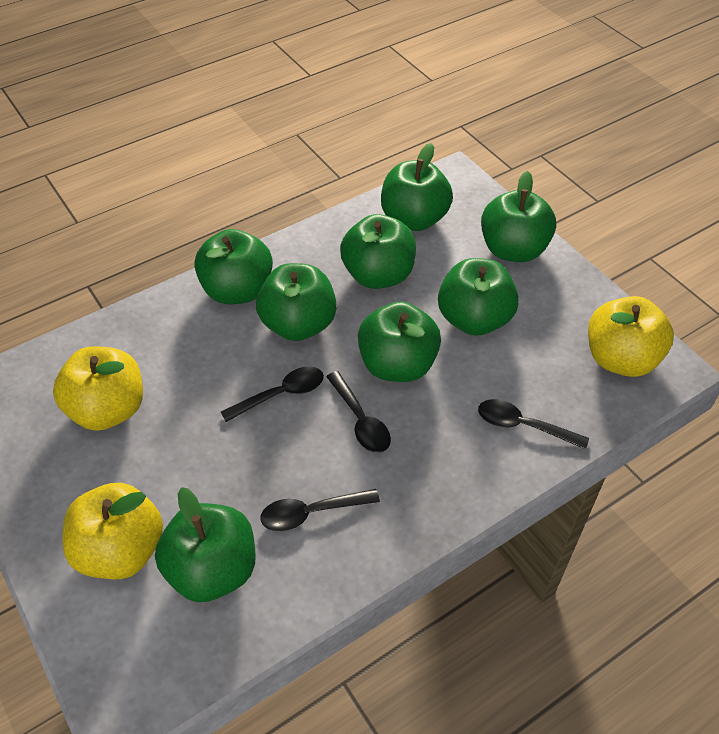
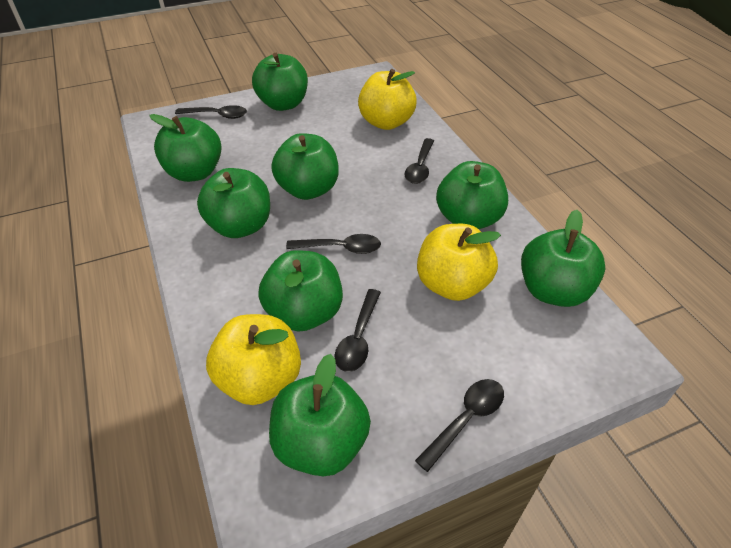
black spoon: 4 -> 5

